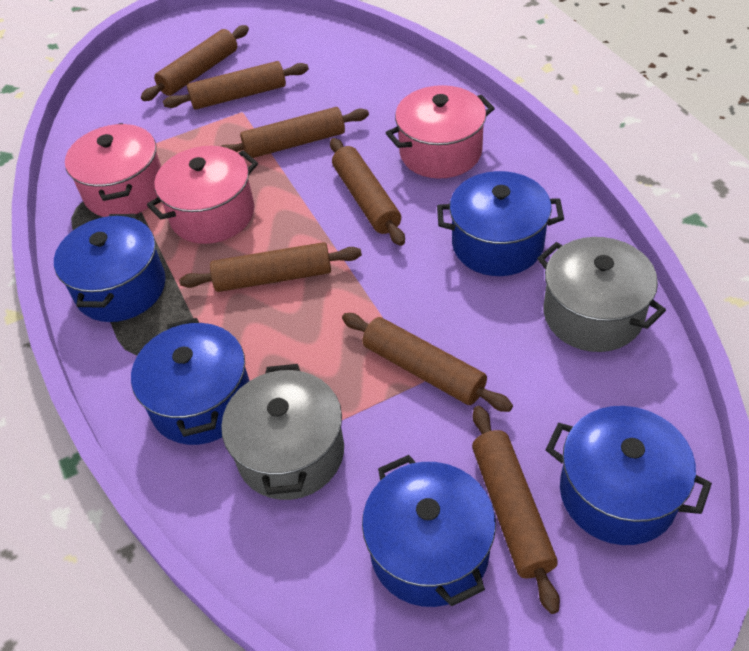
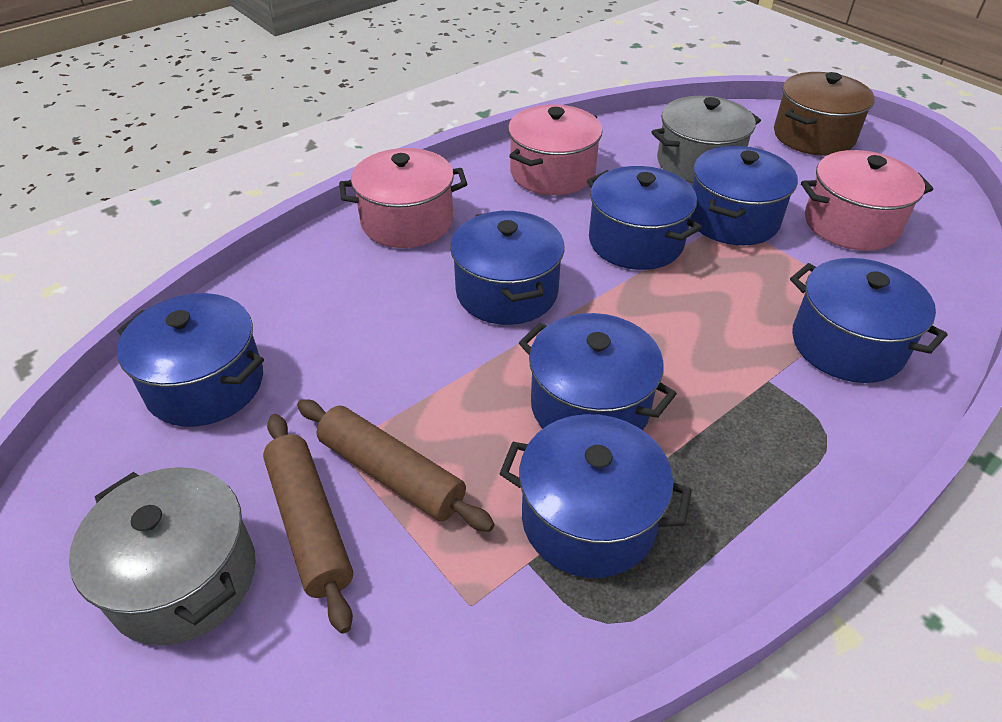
blue pot: 5 -> 7
brown pot: 0 -> 1
brown rolling pin: 7 -> 2

